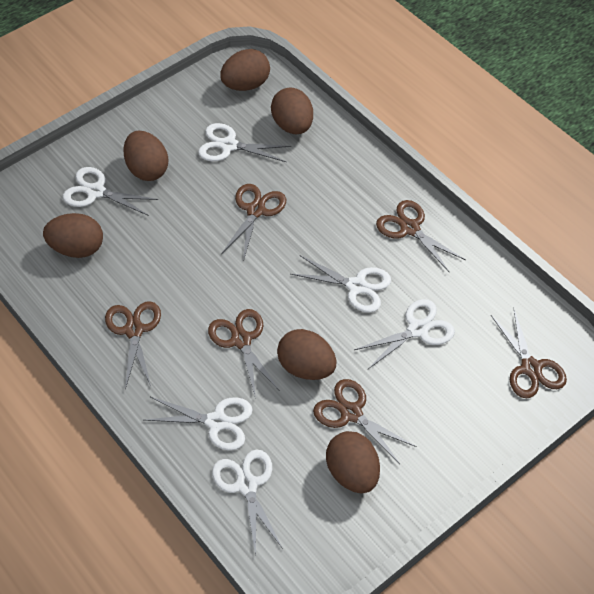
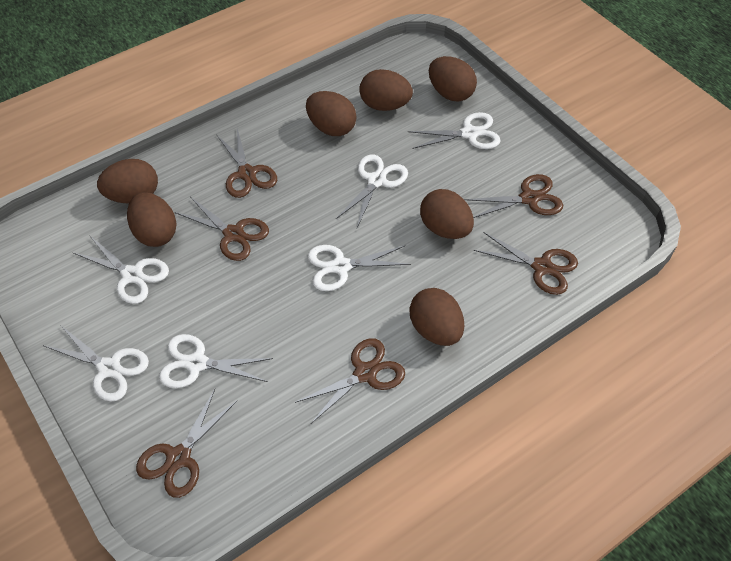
brown egg: 6 -> 7

